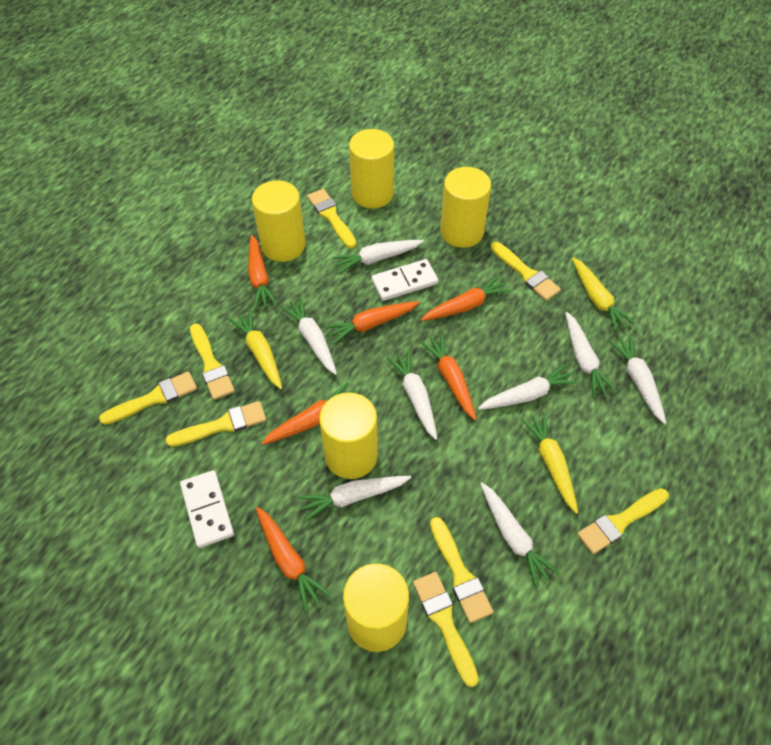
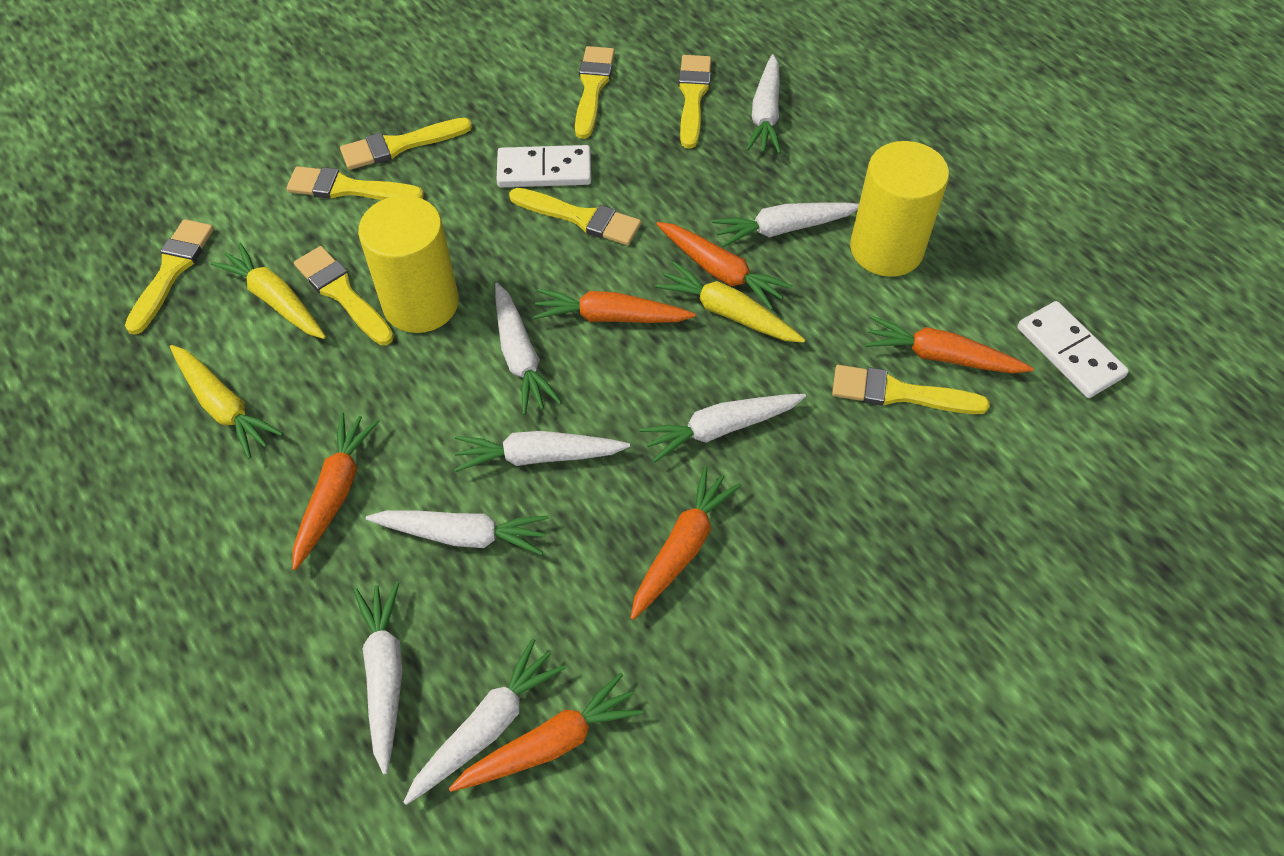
yellow cylinder: 5 -> 2

